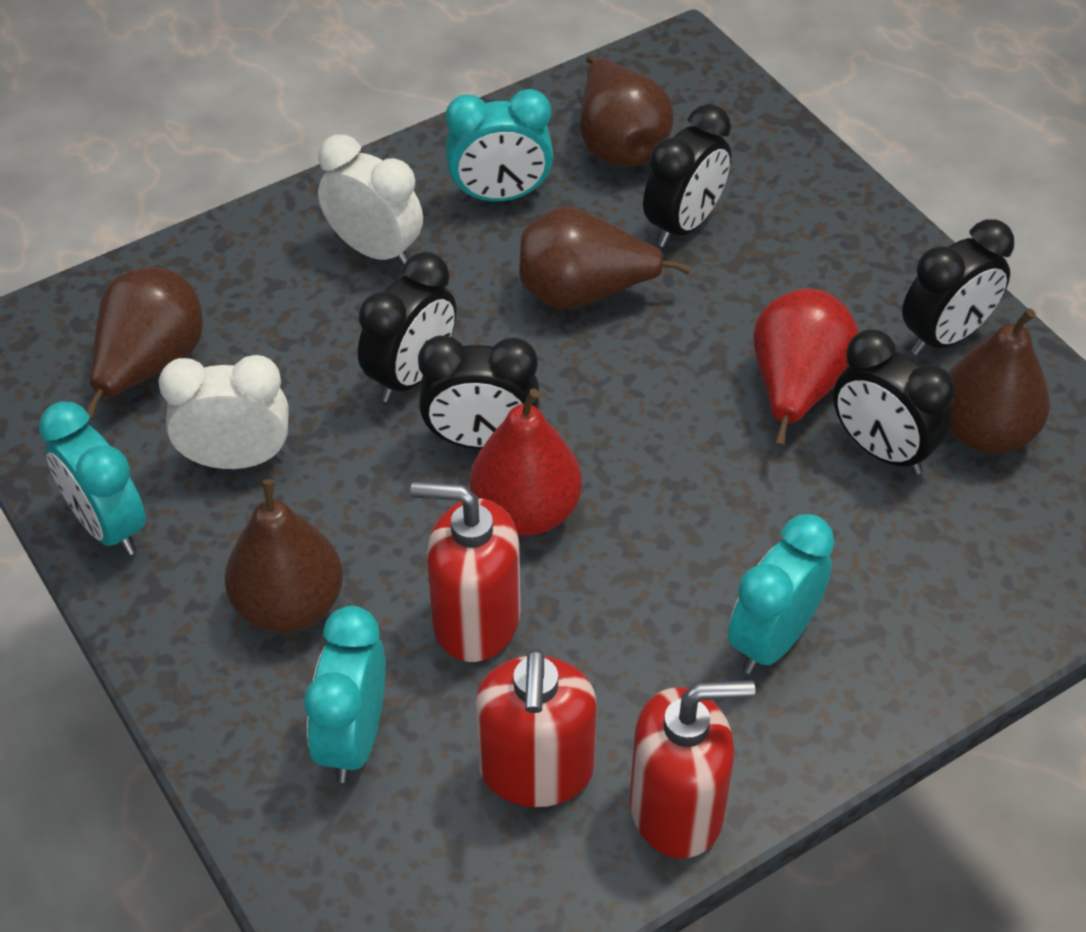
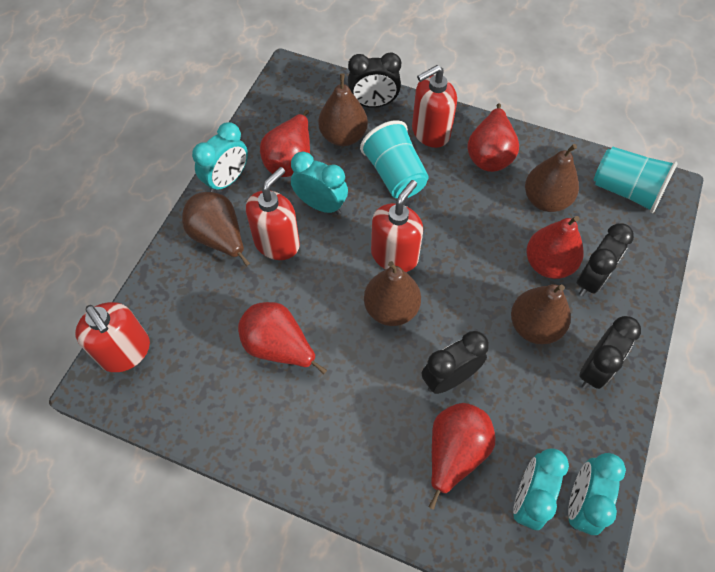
black clock: 5 -> 4
red pear: 2 -> 5
red soap dispenser: 3 -> 4
turquoise cup: 0 -> 2
white clock: 2 -> 0

